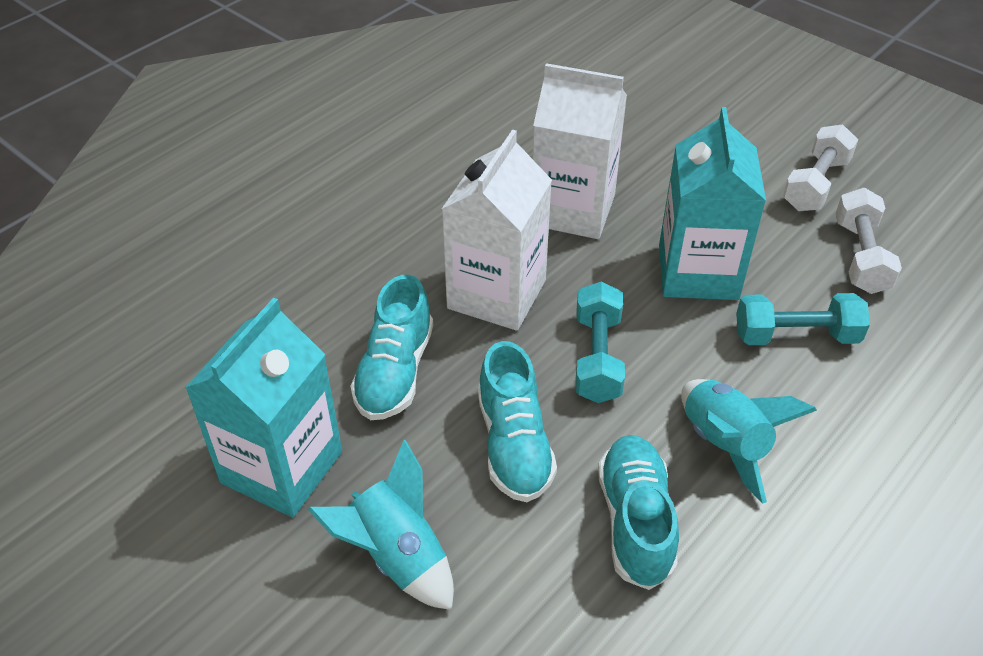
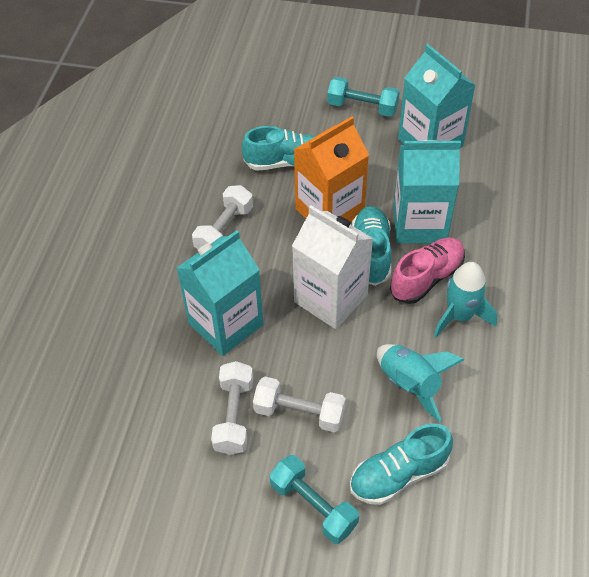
orange carton: 0 -> 1
pink shoe: 0 -> 1
turquoise carton: 2 -> 3
white carton: 2 -> 1
white dumbbell: 2 -> 3

